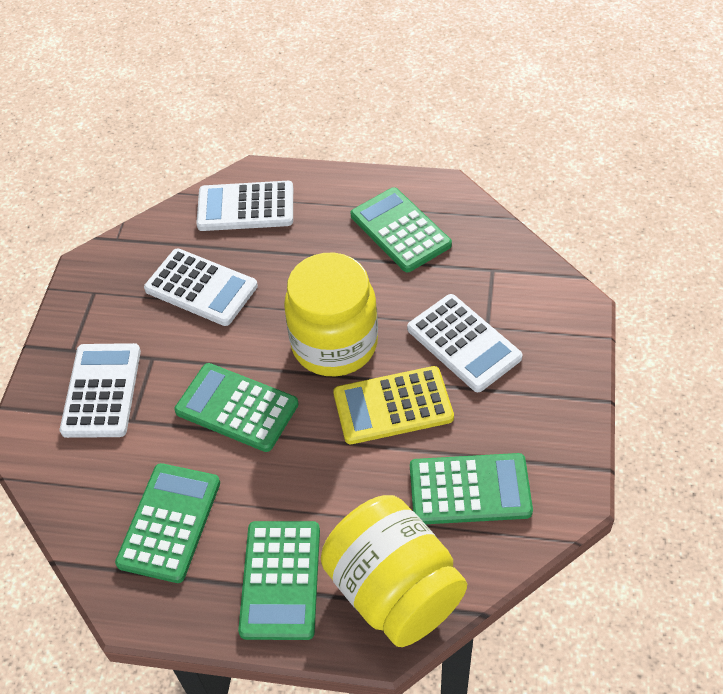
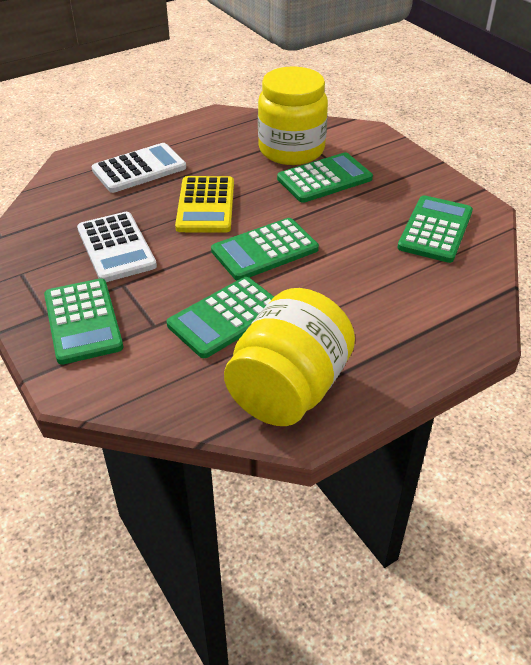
white calculator: 4 -> 2

